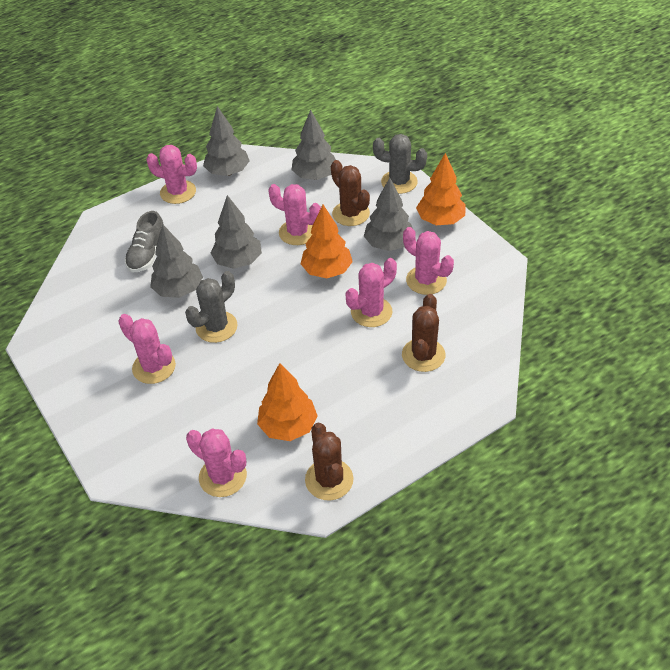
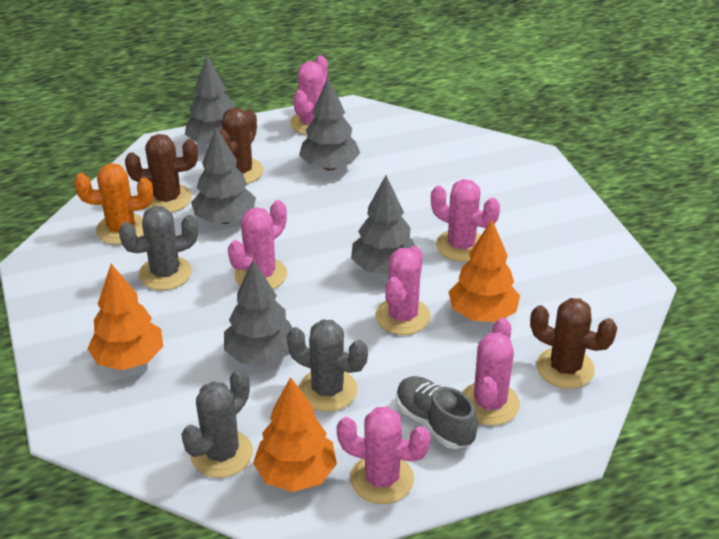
grey cactus: 2 -> 3
orange cactus: 0 -> 1

